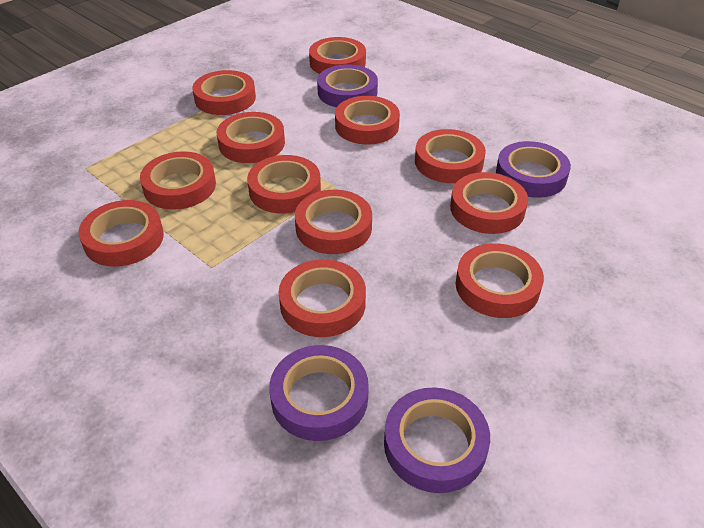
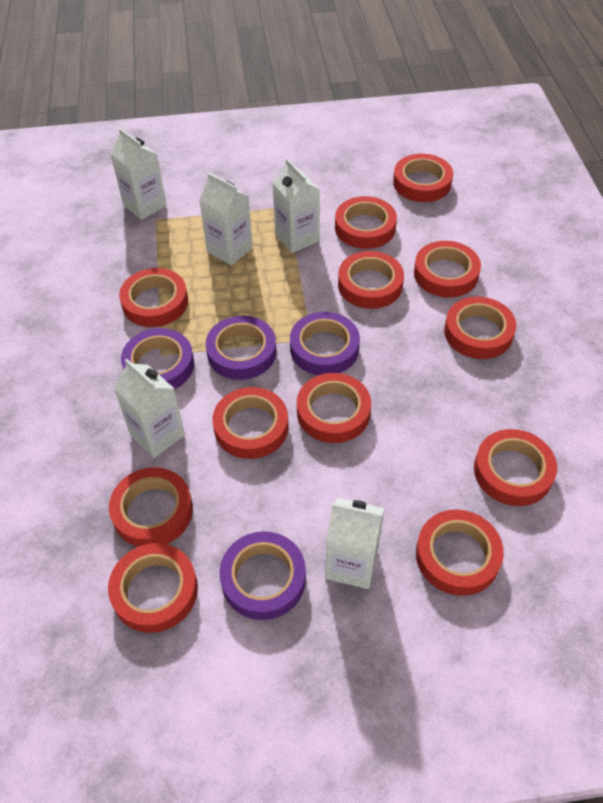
white carton: 0 -> 5

